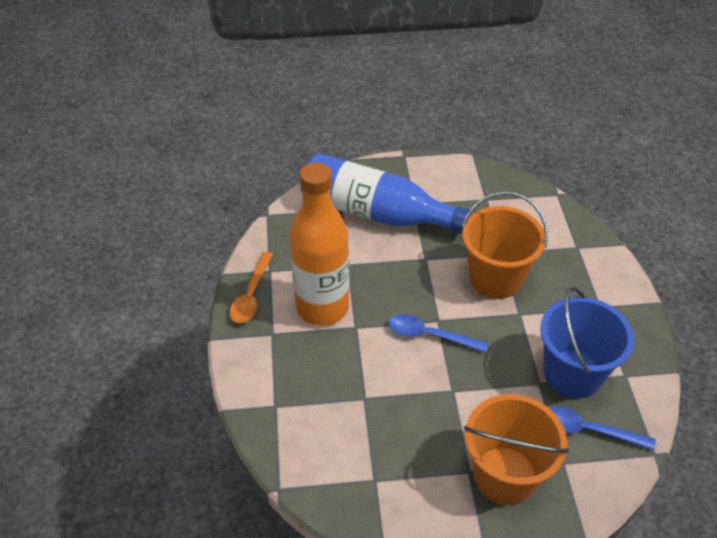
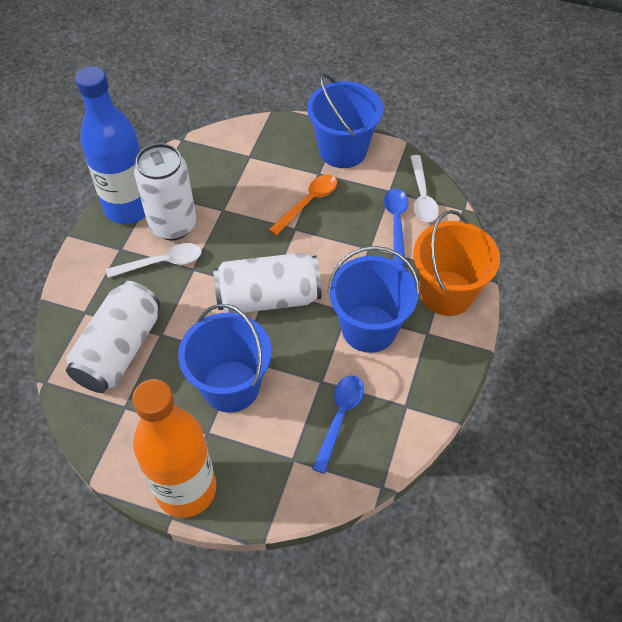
blue bucket: 1 -> 3
orange bucket: 2 -> 1
white can: 0 -> 3
white spoon: 0 -> 2

